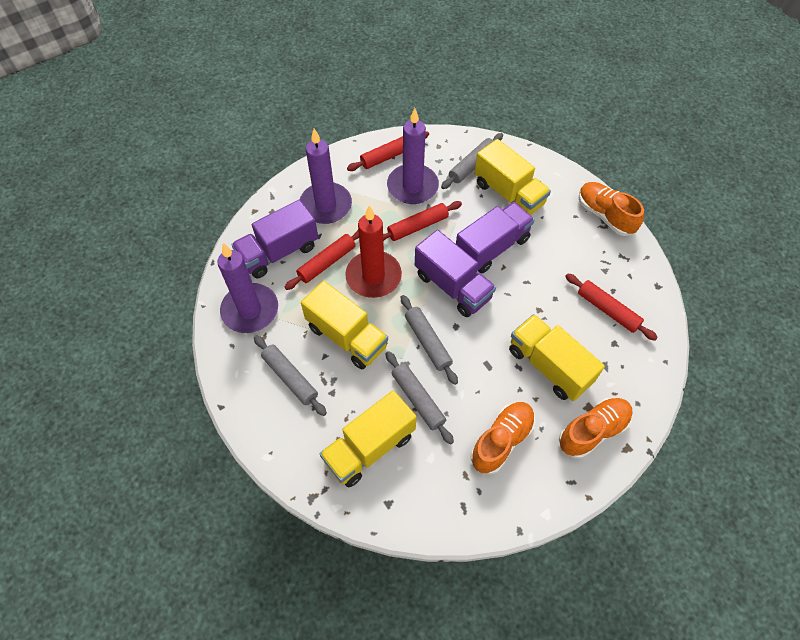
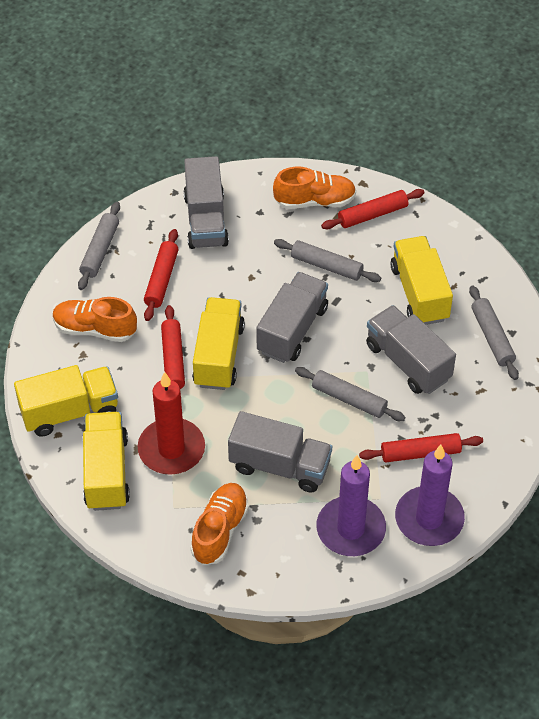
grey truck: 0 -> 4
purple candle: 3 -> 2
purple truck: 3 -> 0

